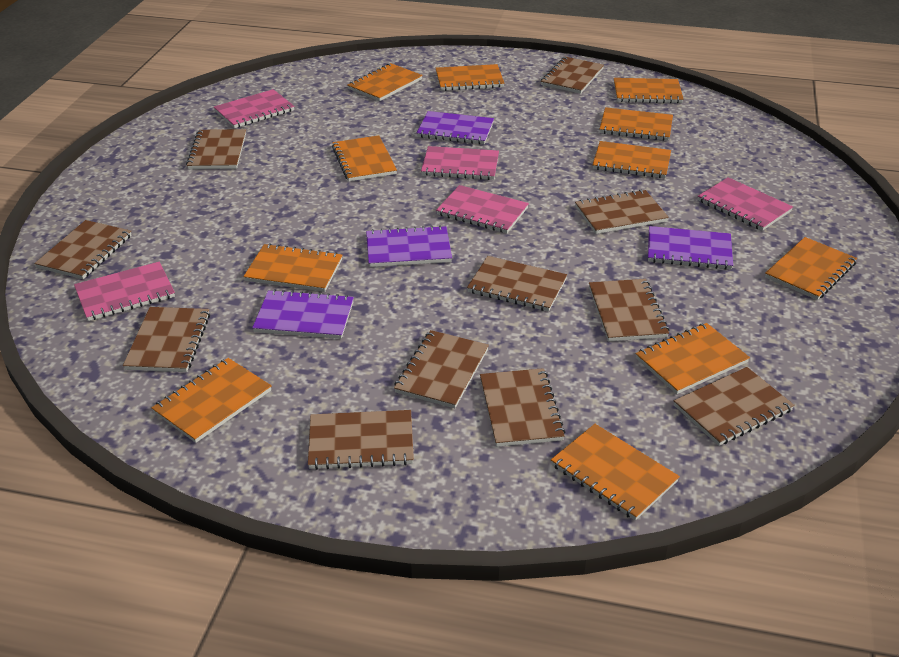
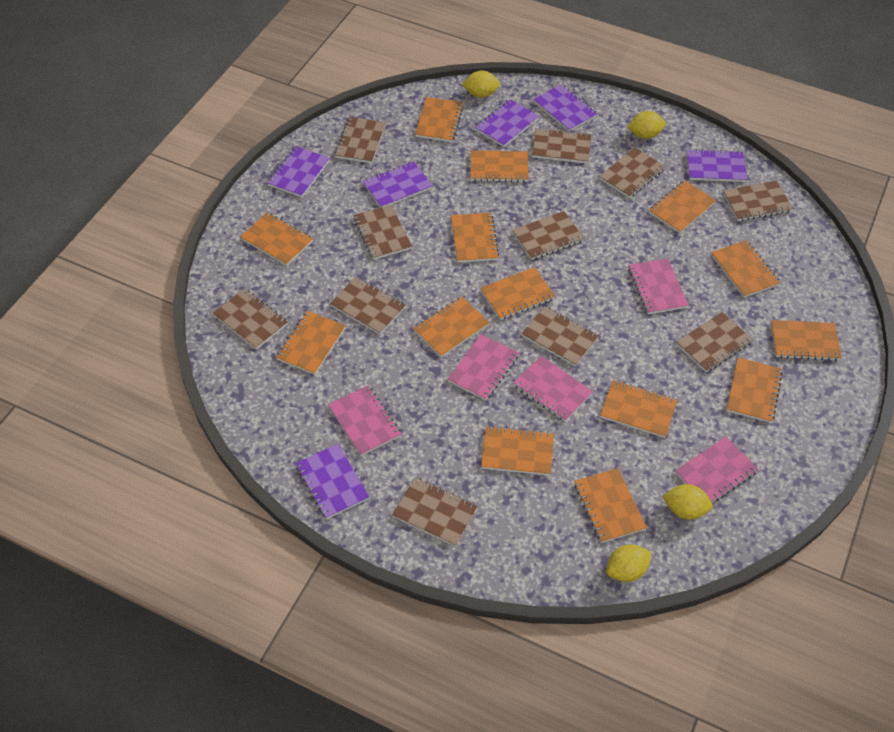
orange notebook: 11 -> 14
purple notebook: 4 -> 6
yellow lemon: 0 -> 4

